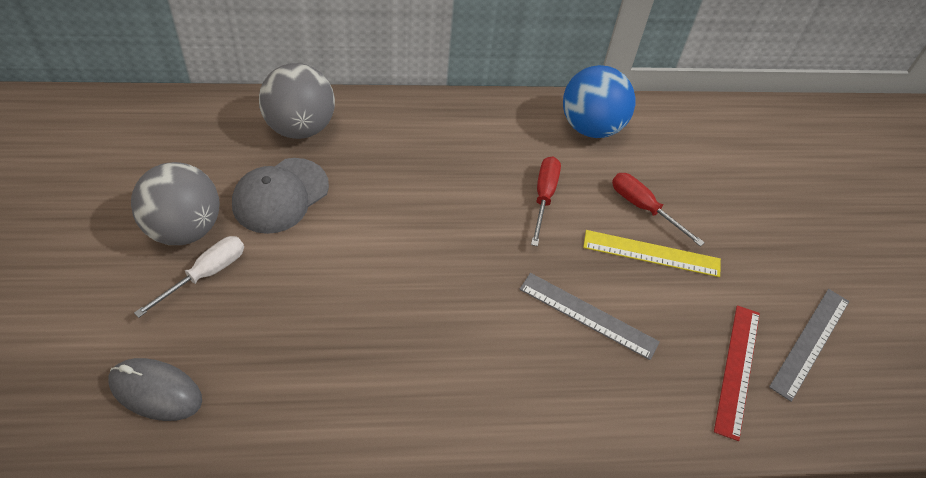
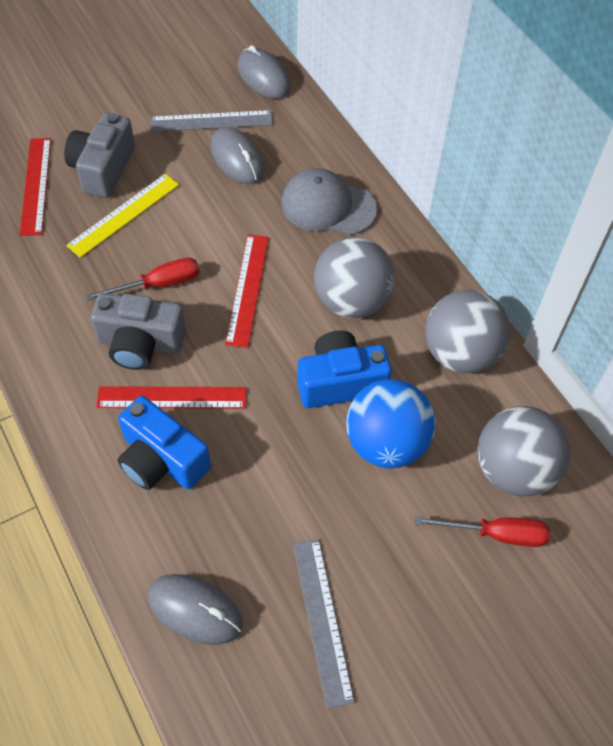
blue camera: 0 -> 2
grey ball: 2 -> 3
grey camera: 0 -> 2
grey mouse: 1 -> 3
red ruler: 1 -> 3
white screwdriver: 1 -> 0

